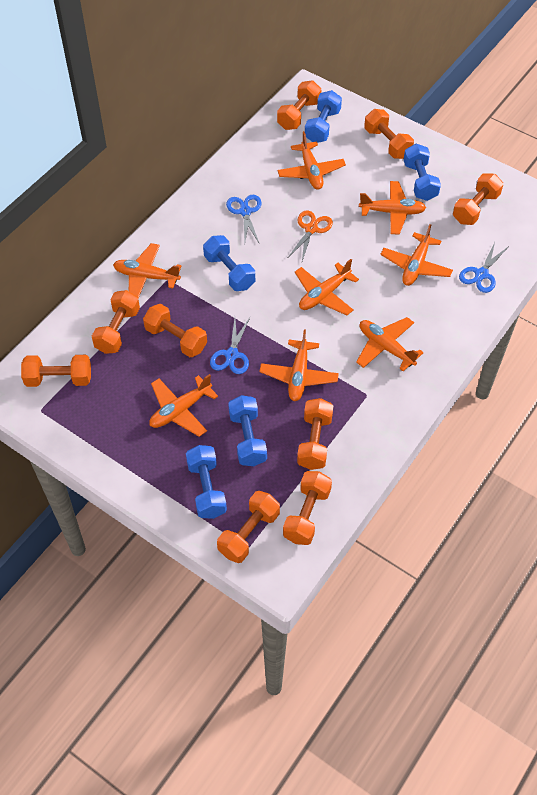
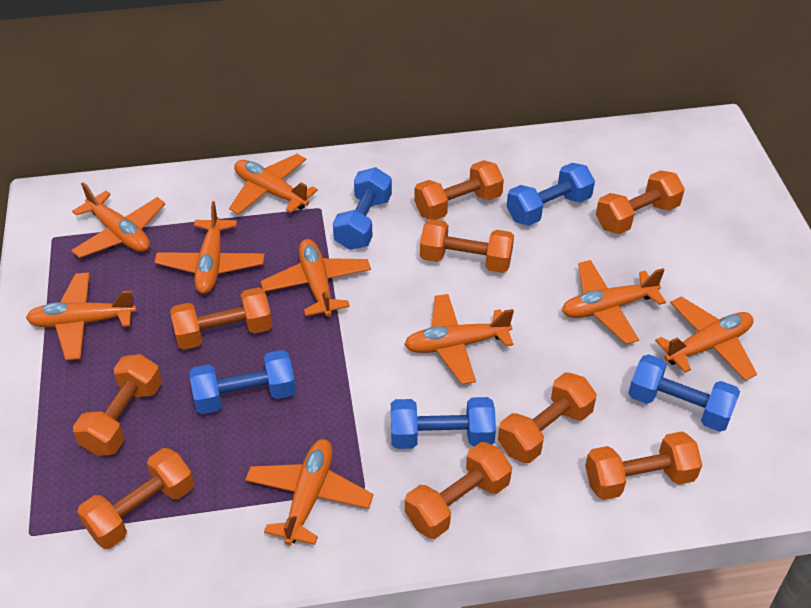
blue scissors: 3 -> 0
orange plane: 8 -> 9
orange scissors: 1 -> 0

